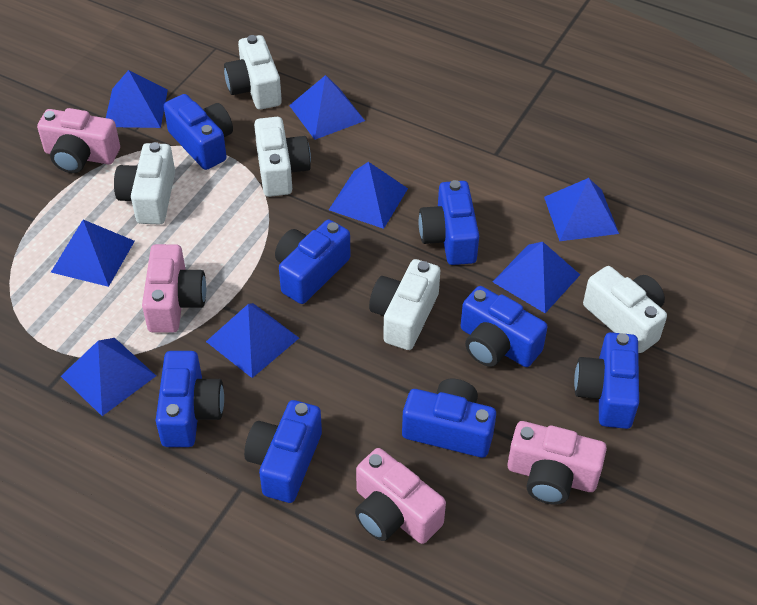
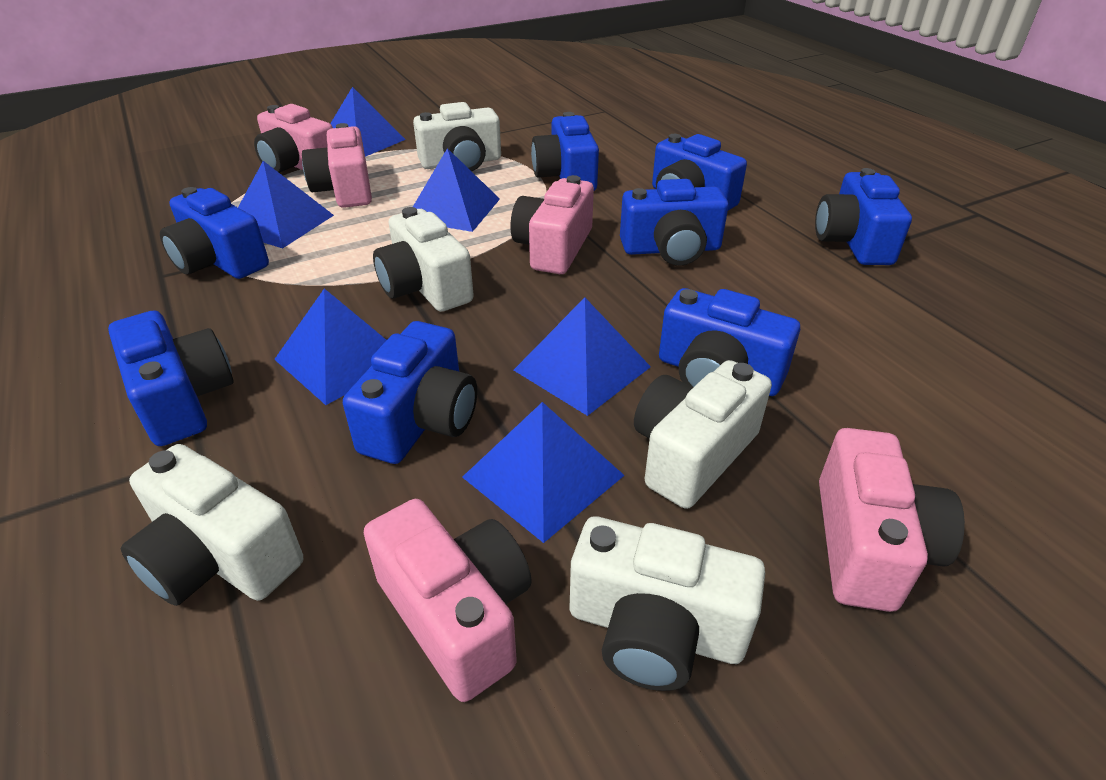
blue pyramid: 8 -> 6
pink camera: 4 -> 5

